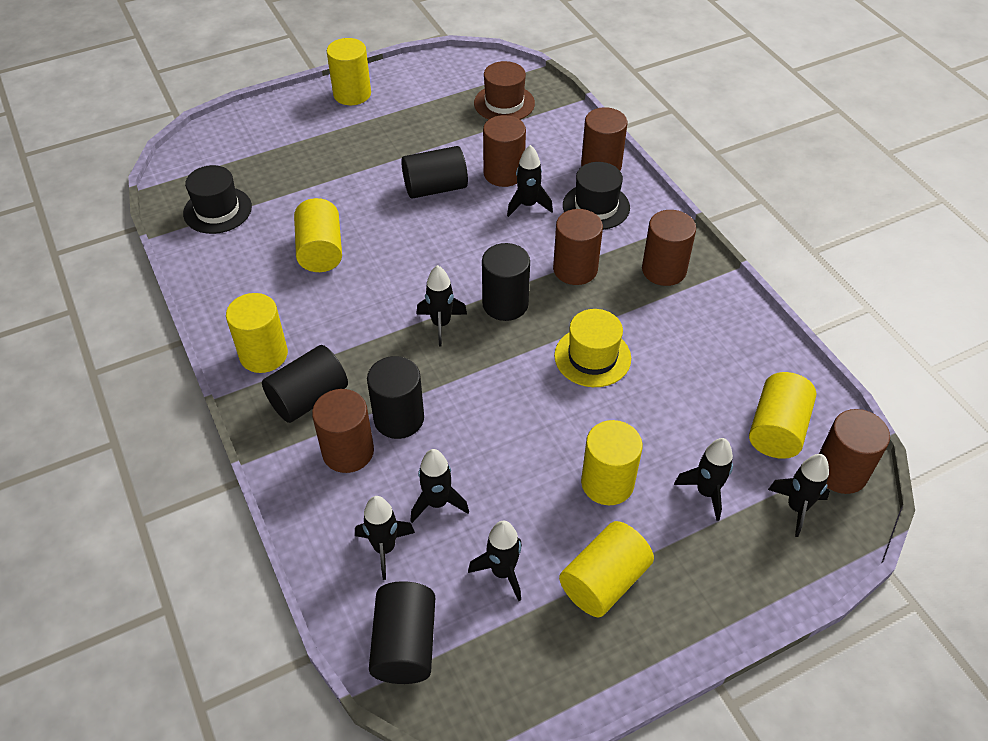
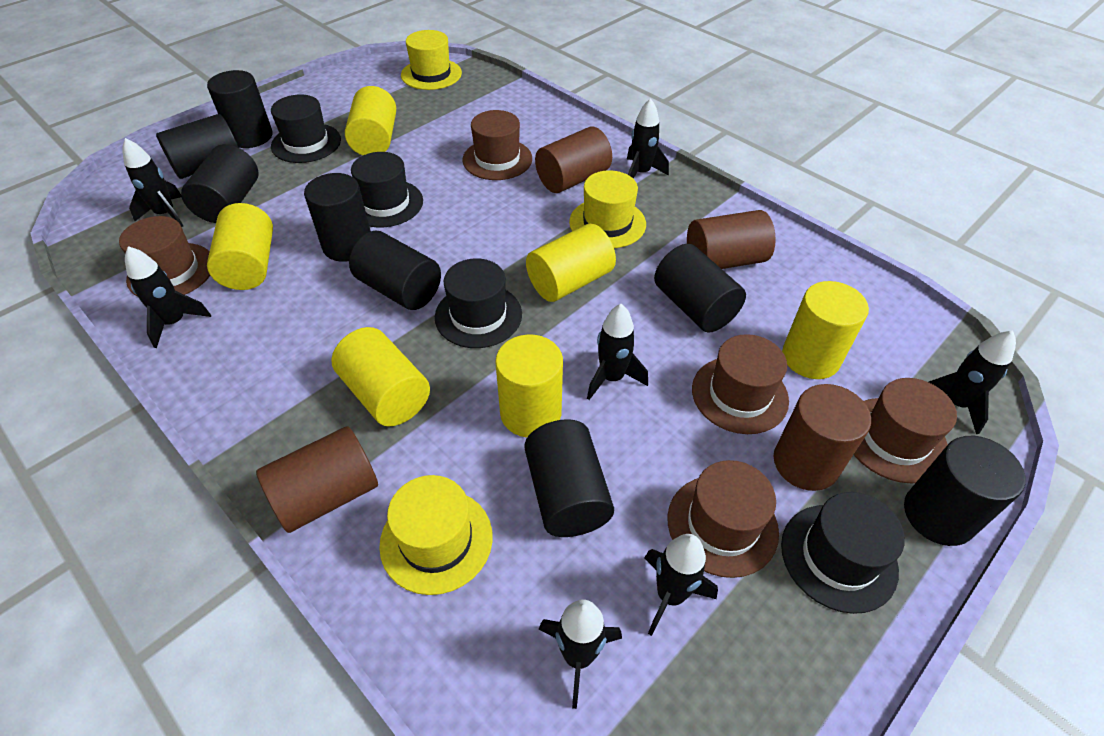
black cylinder: 5 -> 8
black hat: 2 -> 4
brown cylinder: 6 -> 4
brown hat: 1 -> 5
yellow hat: 1 -> 3

